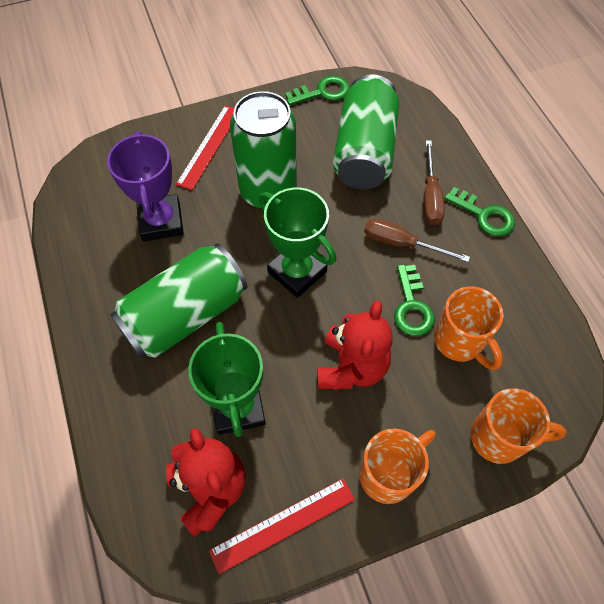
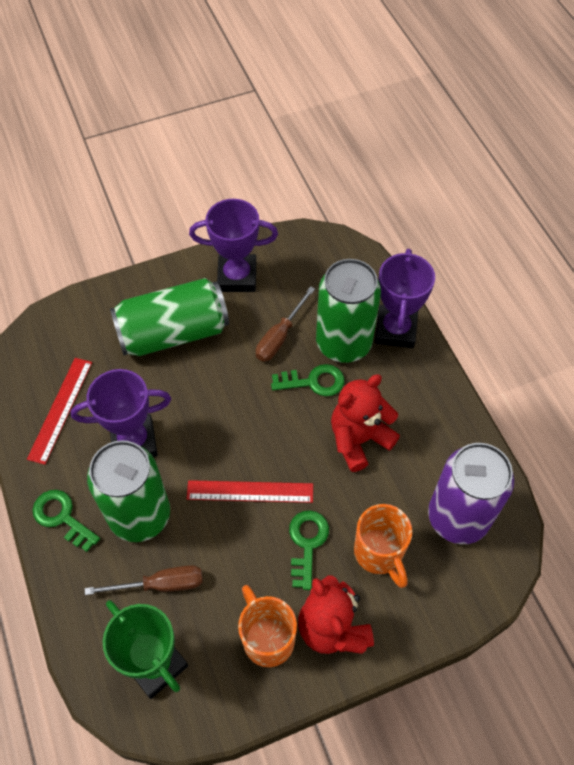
green trophy: 2 -> 1
orange mug: 3 -> 2
purple can: 0 -> 1
purple trophy: 1 -> 3

